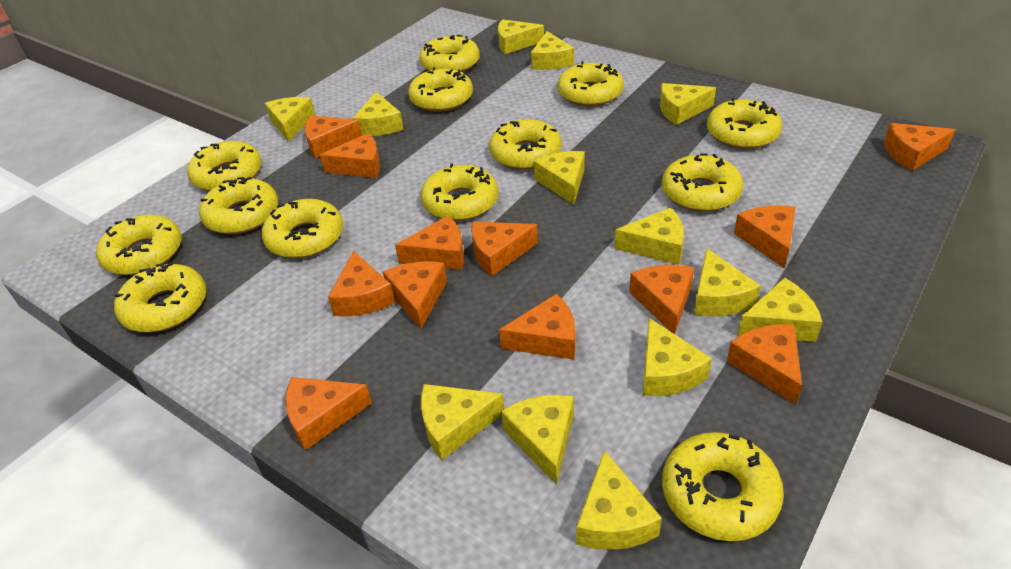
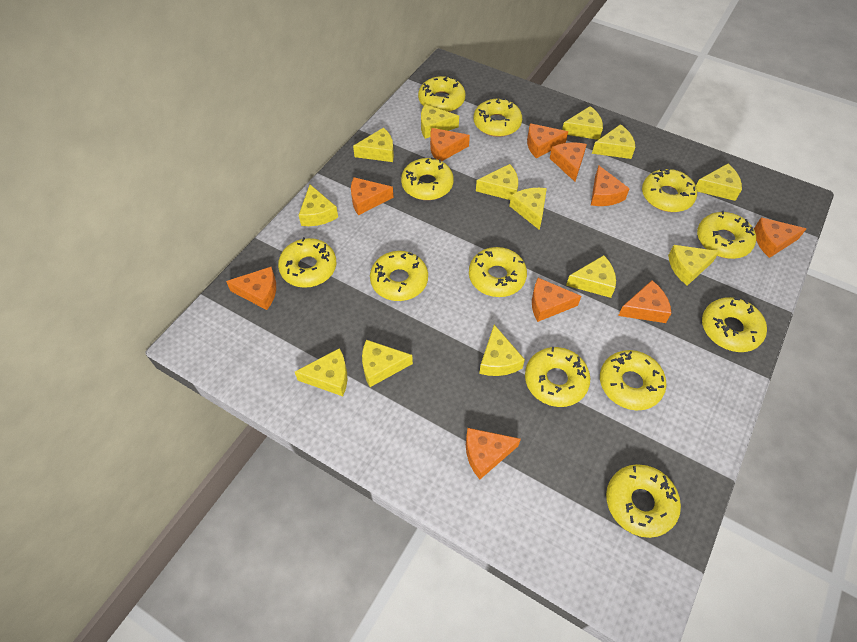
orange cheese: 12 -> 10
yellow donut: 13 -> 12

